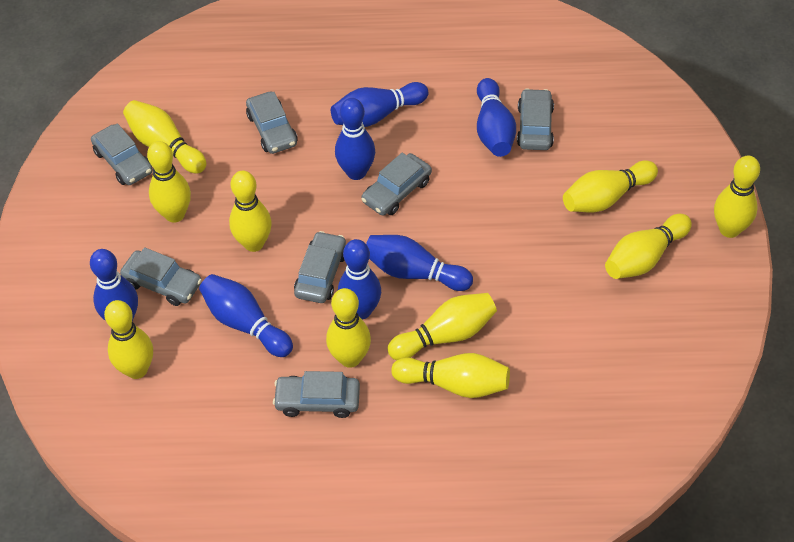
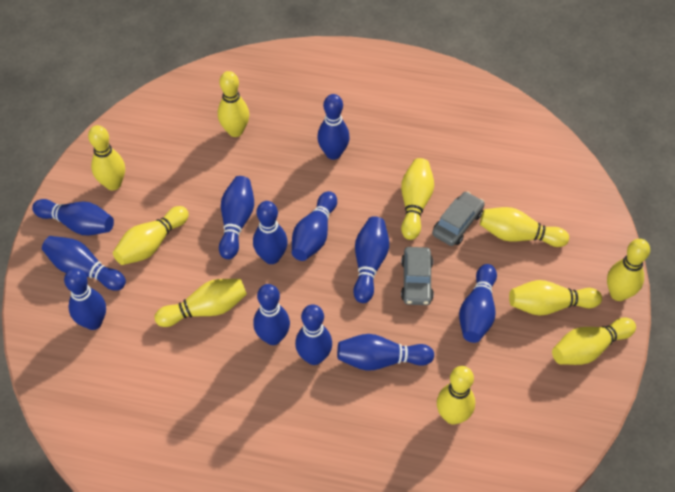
blue bowling pin: 7 -> 12
grey car: 7 -> 2

